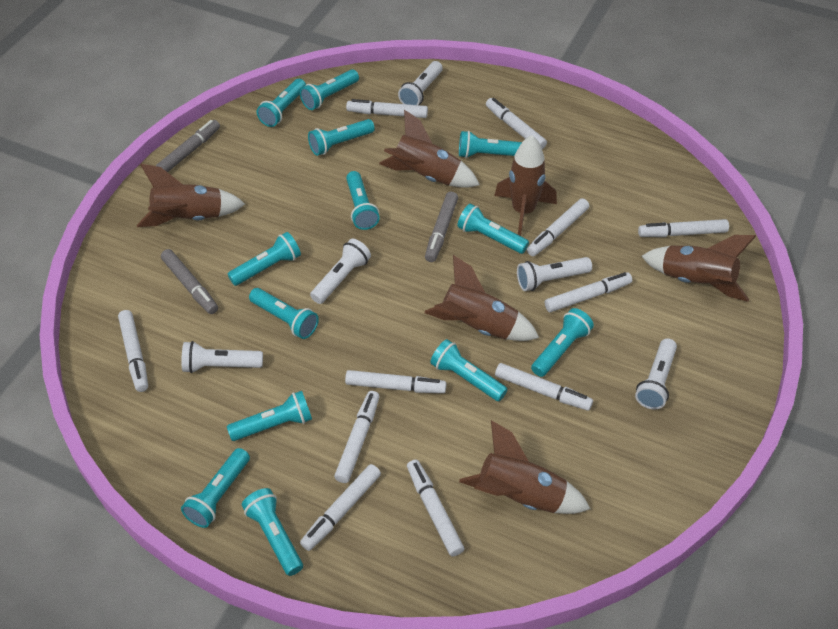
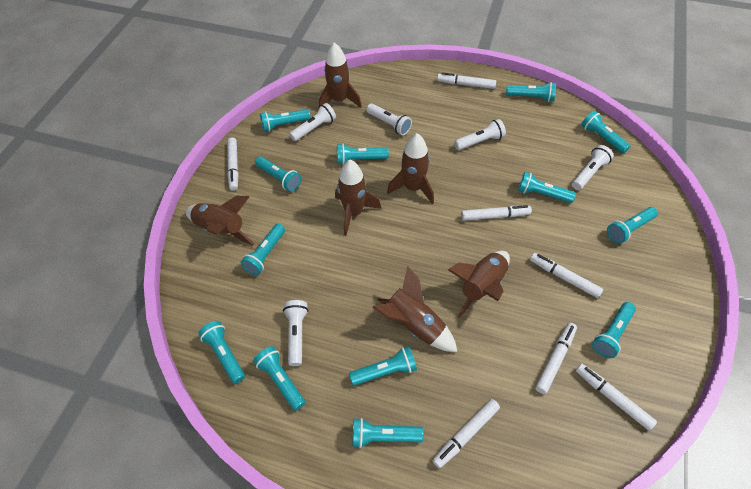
grey marker: 3 -> 0
white marker: 11 -> 7

